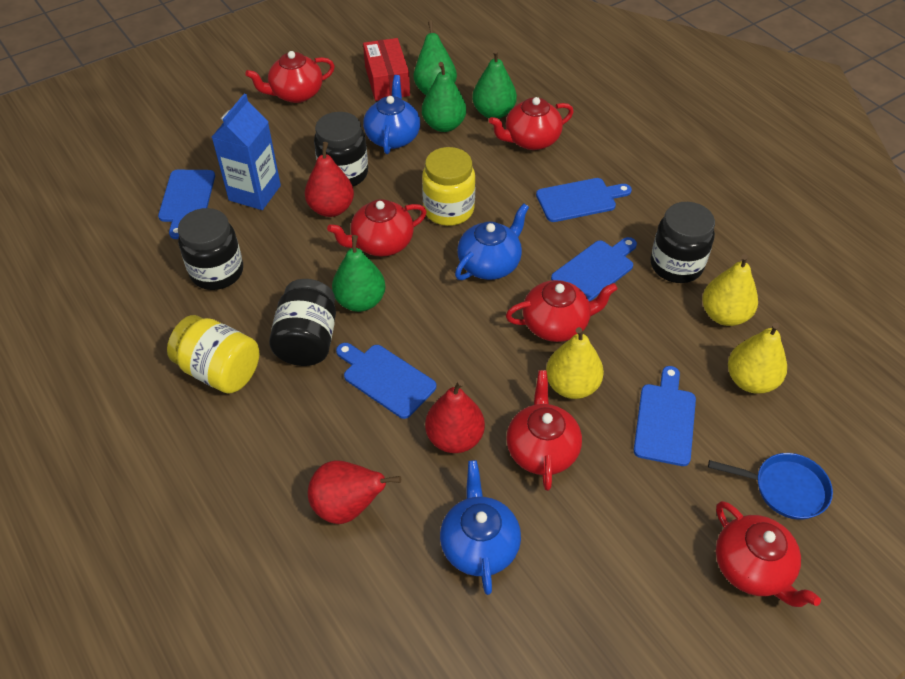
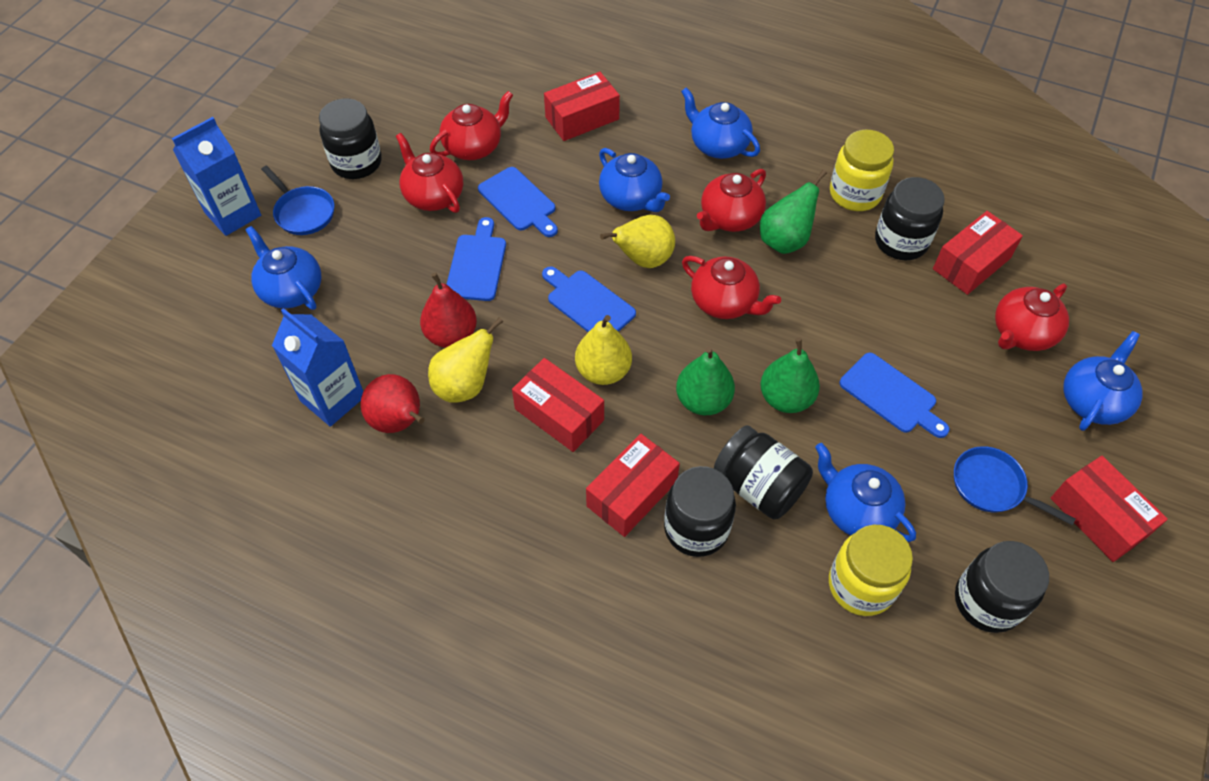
black jar: 4 -> 5
blue carton: 1 -> 2
blue cutting board: 5 -> 4
blue pan: 1 -> 2
blue teapot: 3 -> 5
green pear: 4 -> 3
red box: 1 -> 5
red pear: 3 -> 2
red teapot: 6 -> 5

